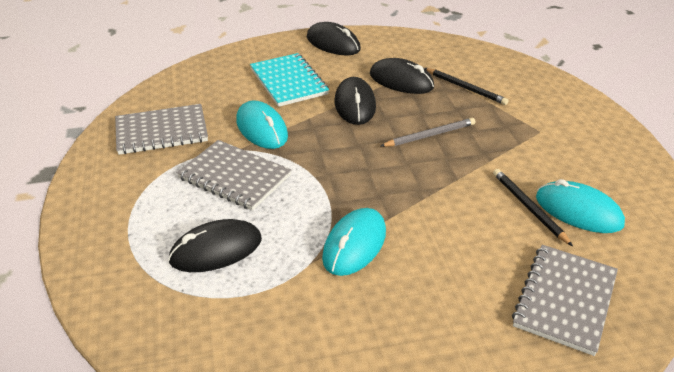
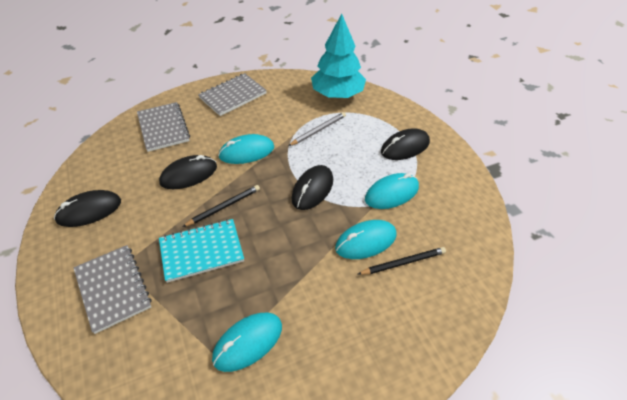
turquoise mouse: 3 -> 4
turquoise tree: 0 -> 1

